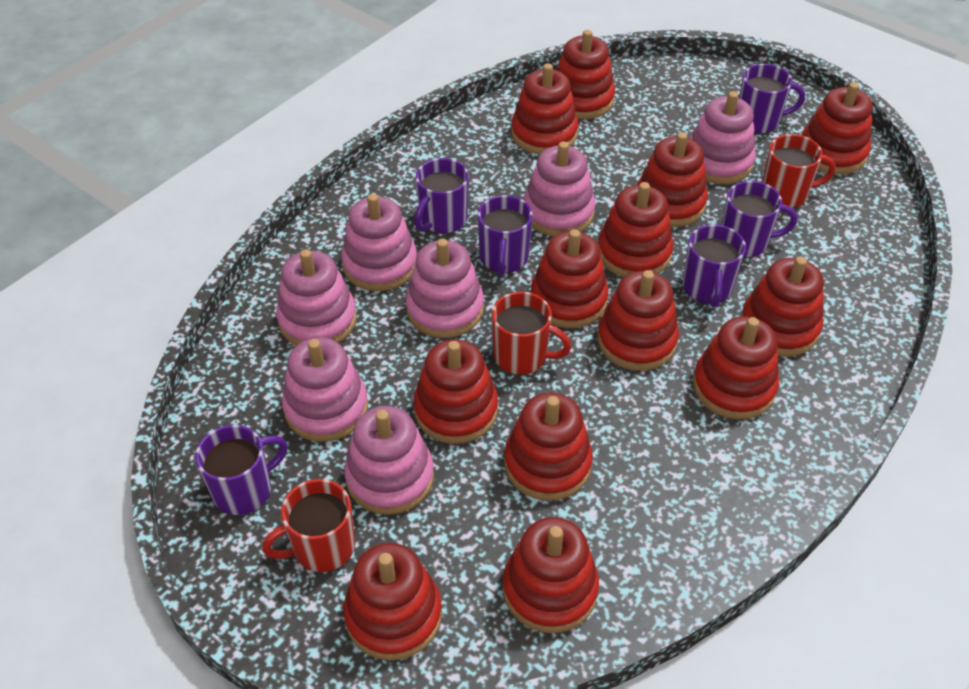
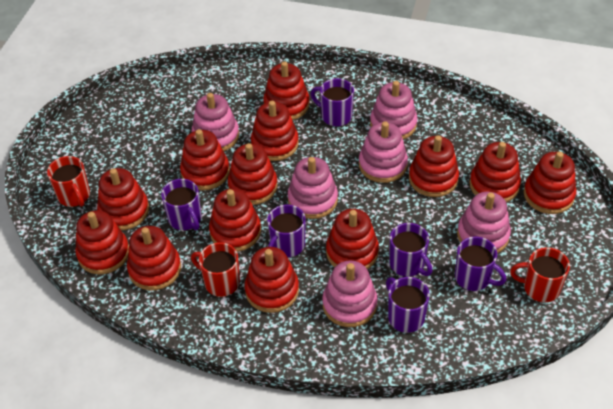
pink stacking toy: 7 -> 6

